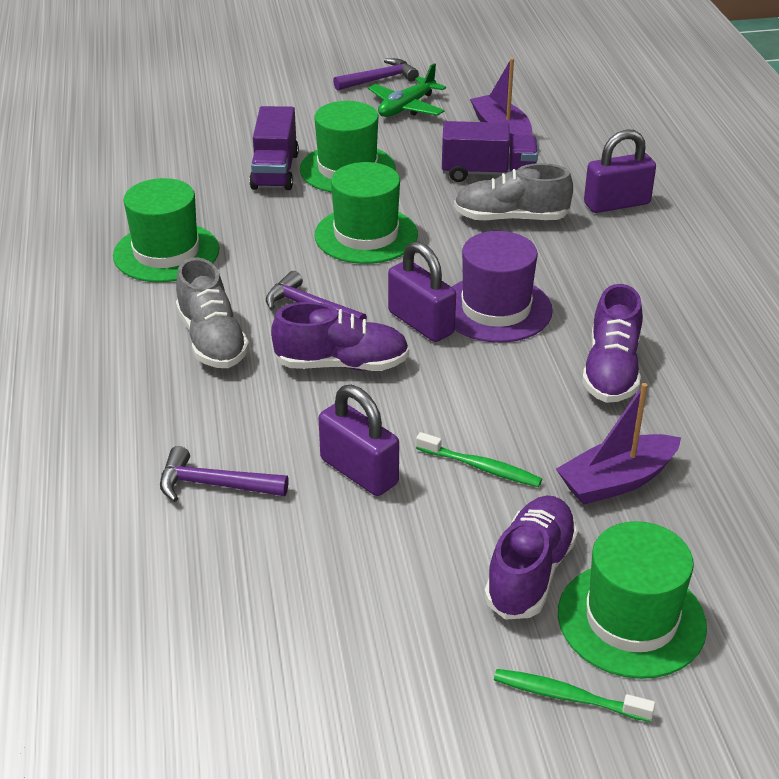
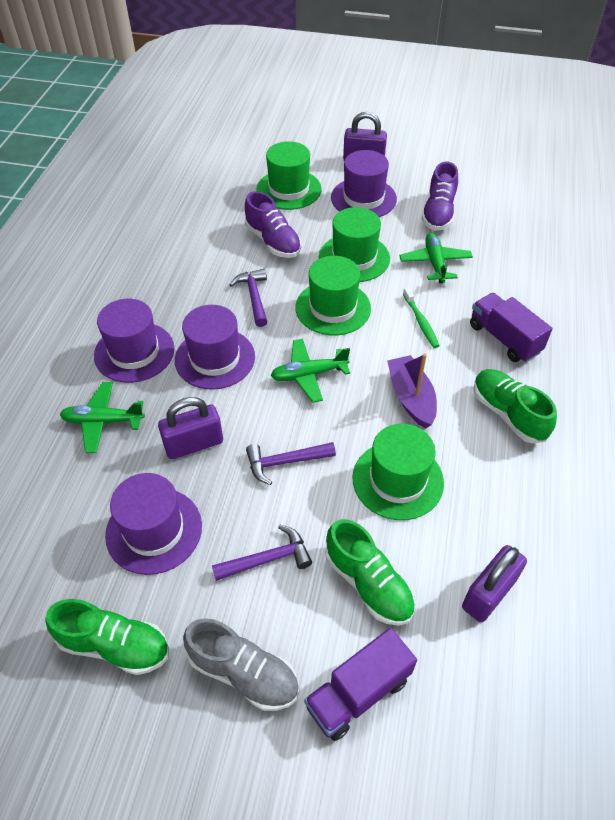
green plane: 1 -> 3
green shoe: 0 -> 3
green toothbrush: 2 -> 1
grey shoe: 2 -> 1
purple boat: 2 -> 1
purple hat: 1 -> 4
purple shoe: 3 -> 2

